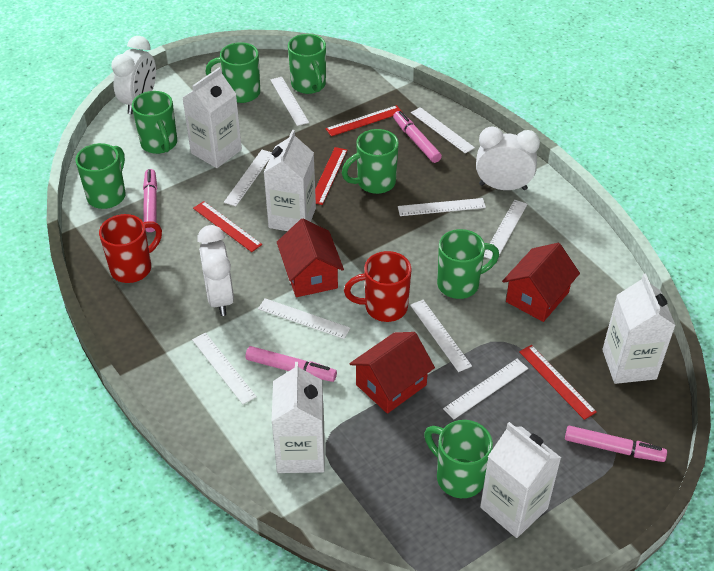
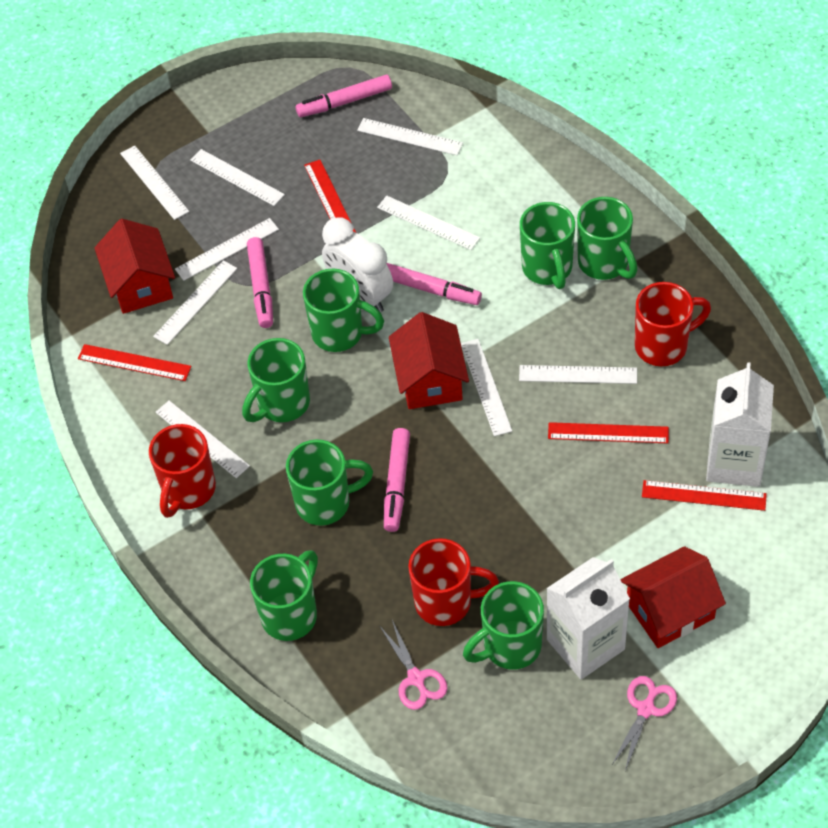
pink scissors: 0 -> 2
red mug: 2 -> 3
white carton: 5 -> 2
white clock: 3 -> 1

